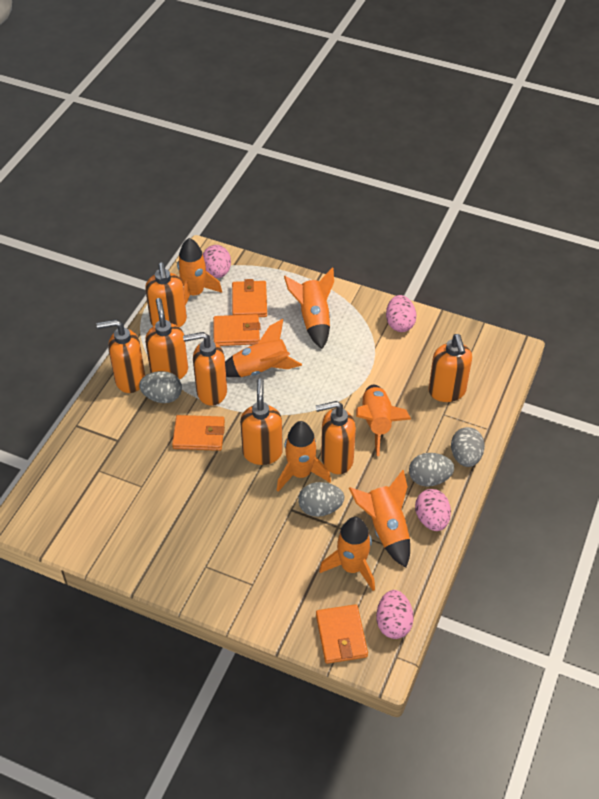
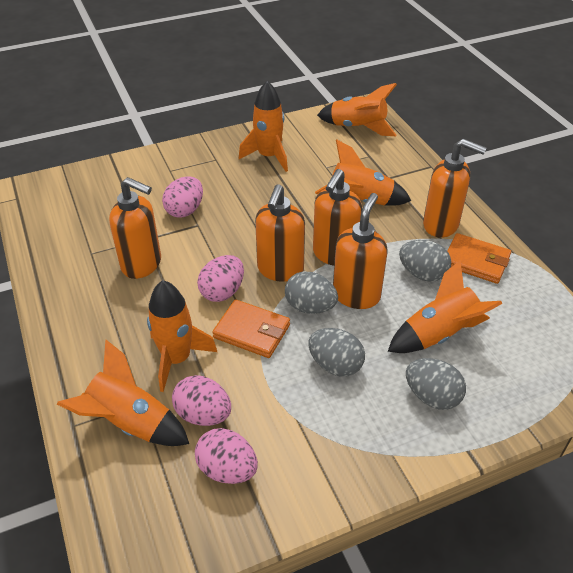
orange rocket: 7 -> 6
orange soap dispenser: 7 -> 5
orange wallet: 4 -> 2

